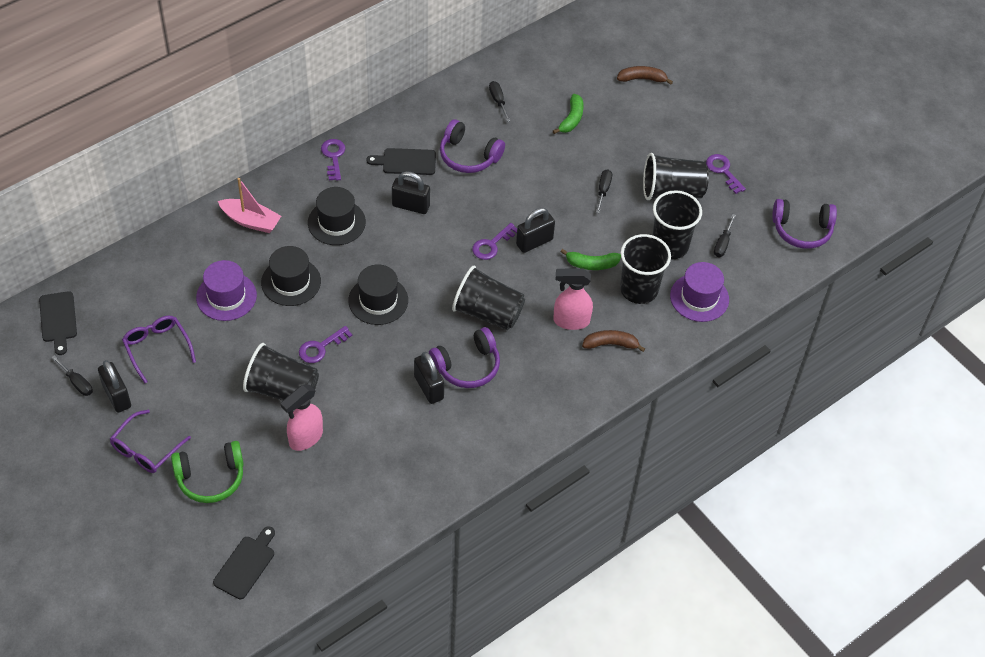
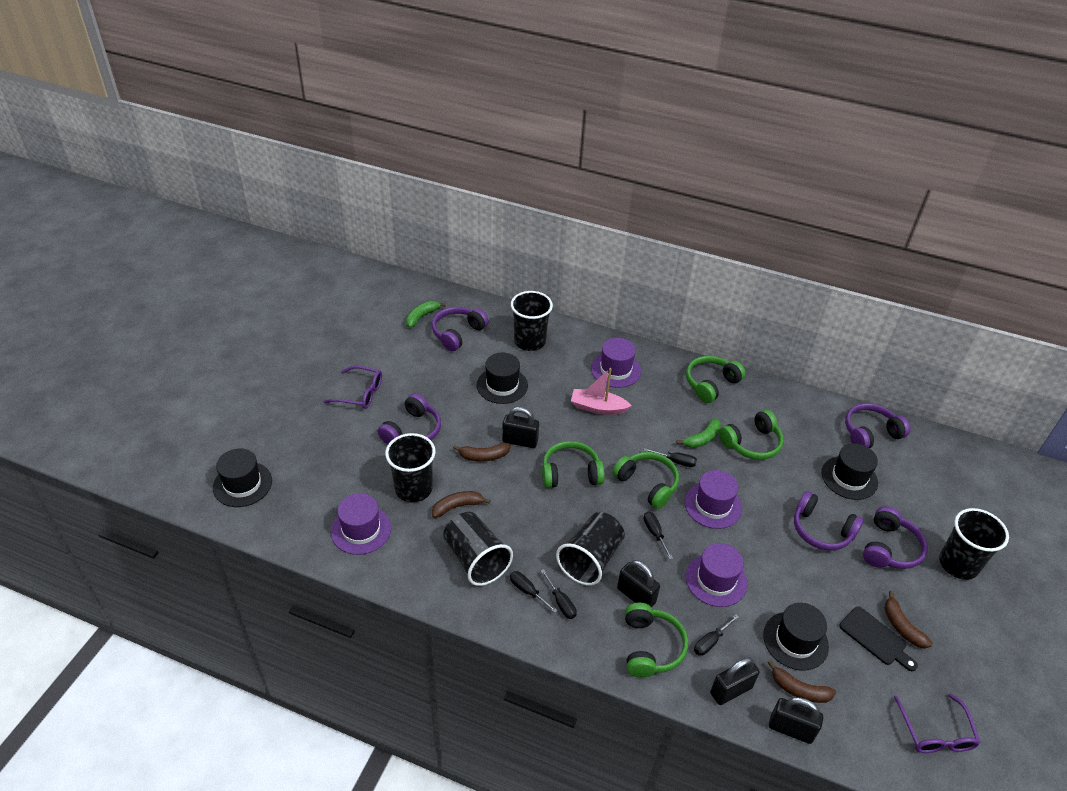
black cutting board: 3 -> 1
black hat: 3 -> 4
black screwdriver: 4 -> 5
brown banana: 2 -> 4
green headphones: 1 -> 5
pink spray bottle: 2 -> 0
purple hat: 2 -> 4
purple headphones: 3 -> 5
purple key: 4 -> 0

